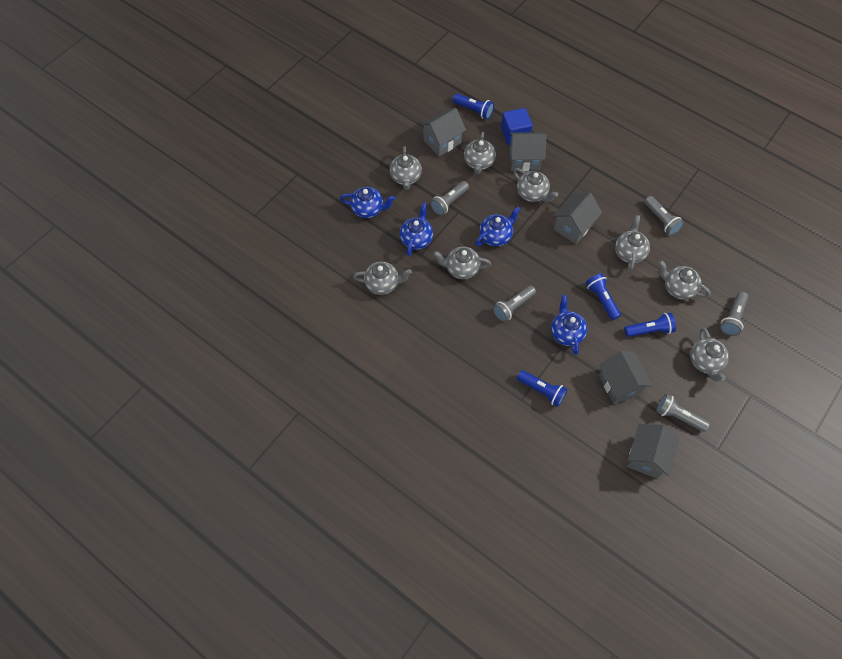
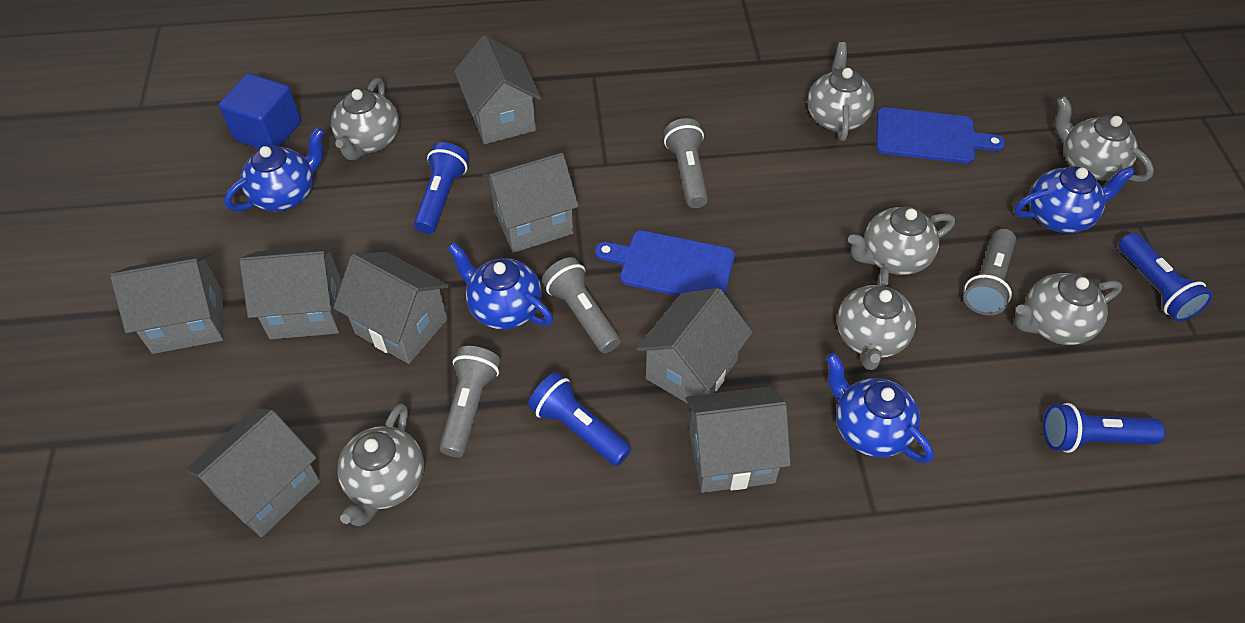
blue cutting board: 0 -> 2
grey flashlight: 5 -> 4
grey house: 5 -> 8
grey teapot: 8 -> 7

